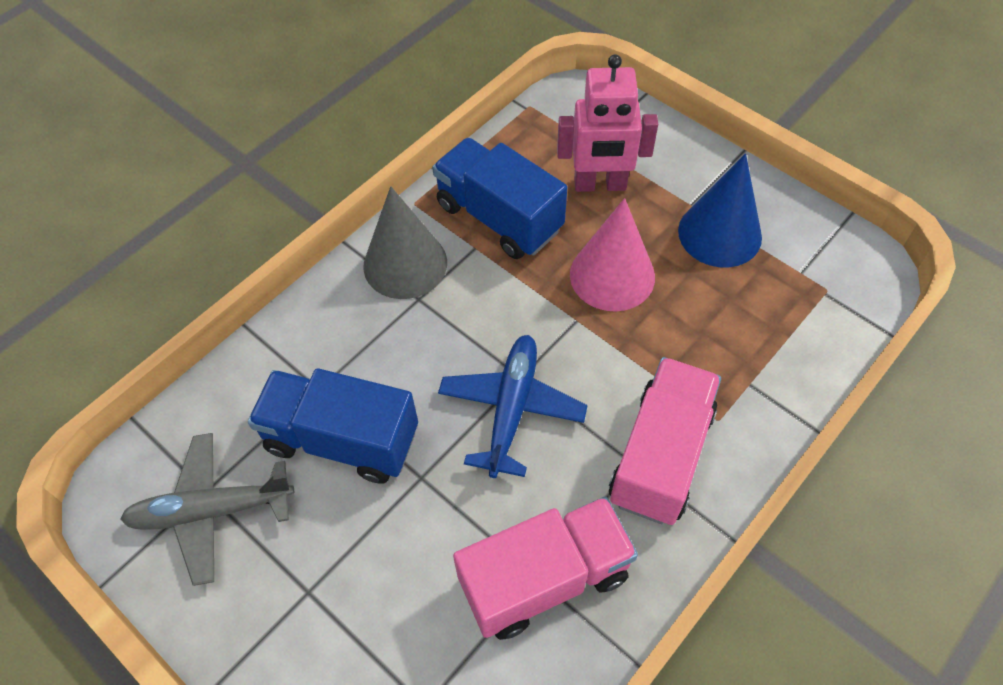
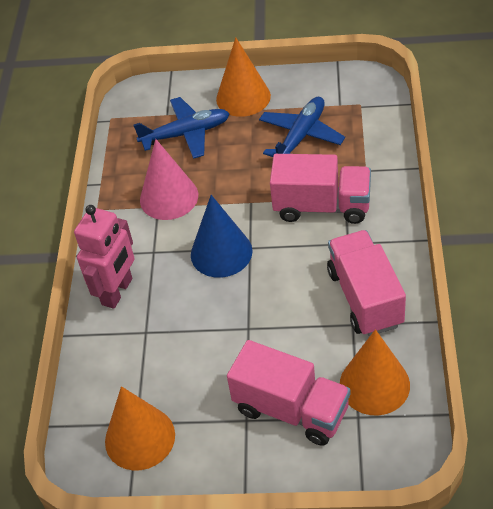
blue plane: 1 -> 2
blue truck: 2 -> 0
grey cone: 1 -> 0
grey plane: 1 -> 0
orange cone: 0 -> 3
pink truck: 2 -> 3

